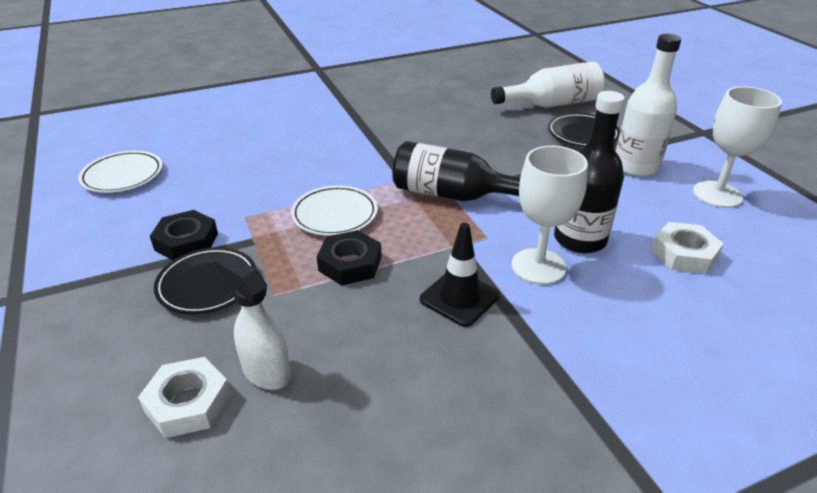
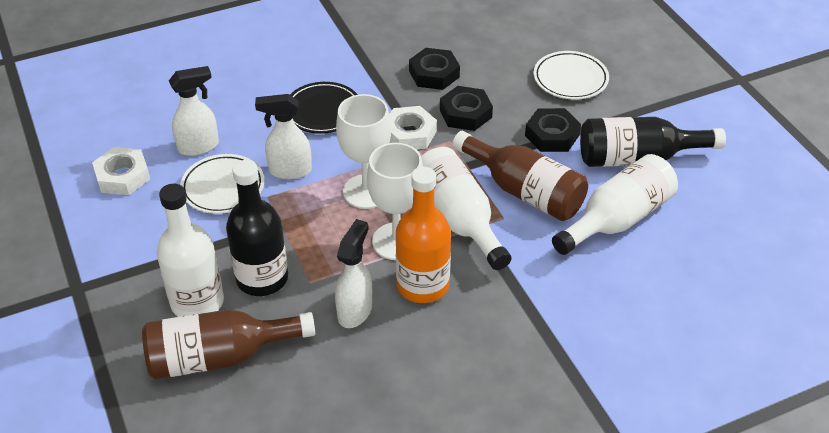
black nut: 2 -> 3
black plate: 2 -> 1
black traffic cone: 1 -> 0
brown bottle: 0 -> 2
orange bottle: 0 -> 1
white bottle: 2 -> 3
white spray bottle: 1 -> 3

